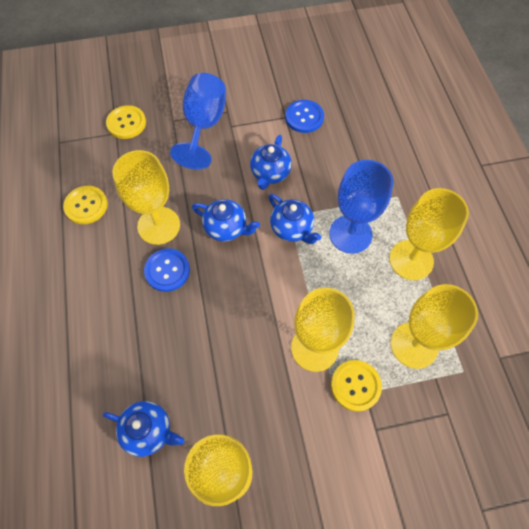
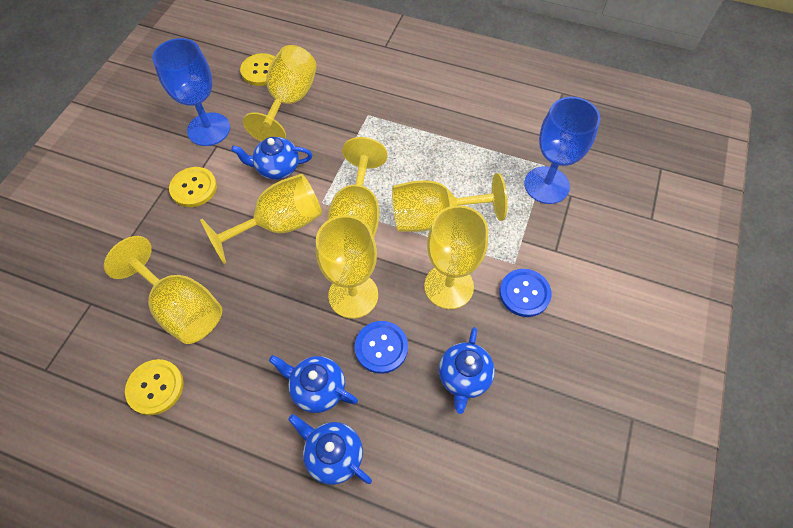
yellow goblet: 5 -> 7

